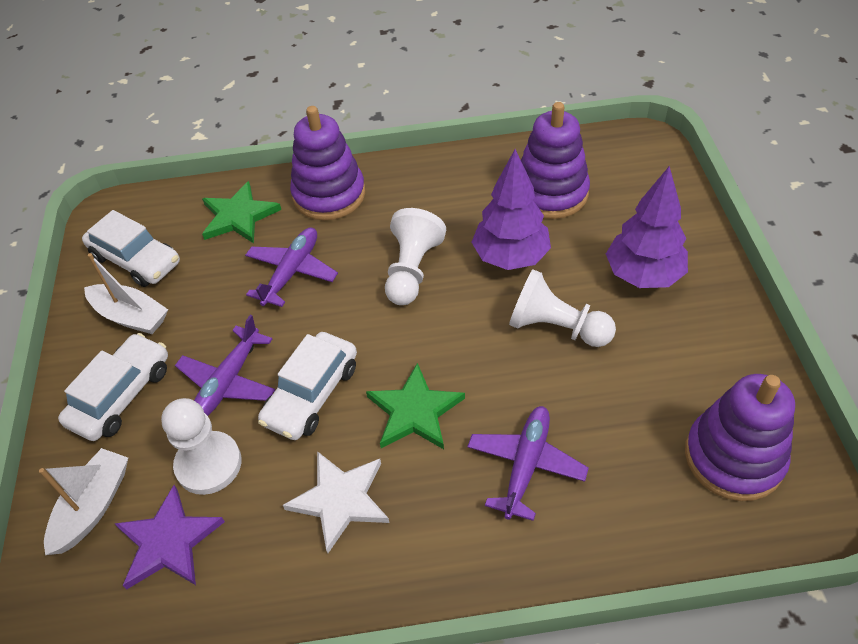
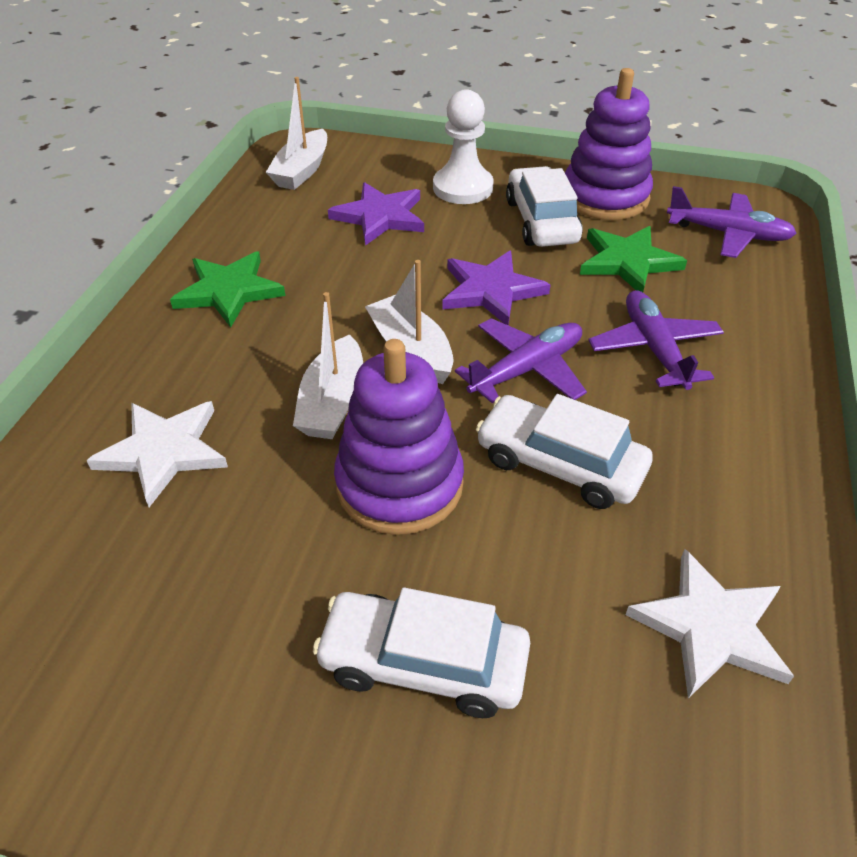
purple stacking toy: 3 -> 2
purple star: 1 -> 2
purple tree: 2 -> 0
white boat: 2 -> 3
white pawn: 3 -> 1
white star: 1 -> 2

